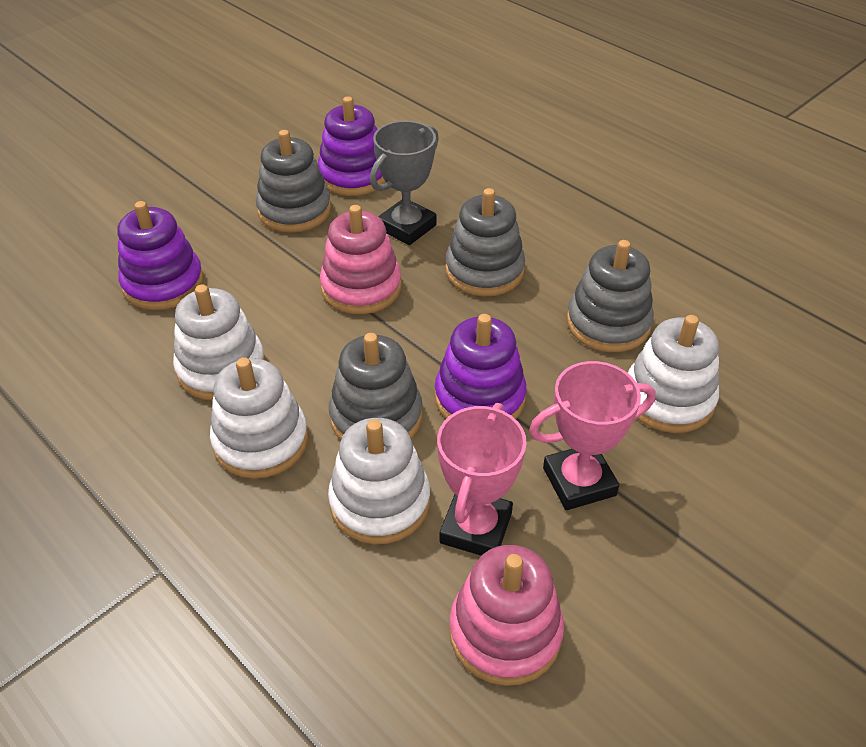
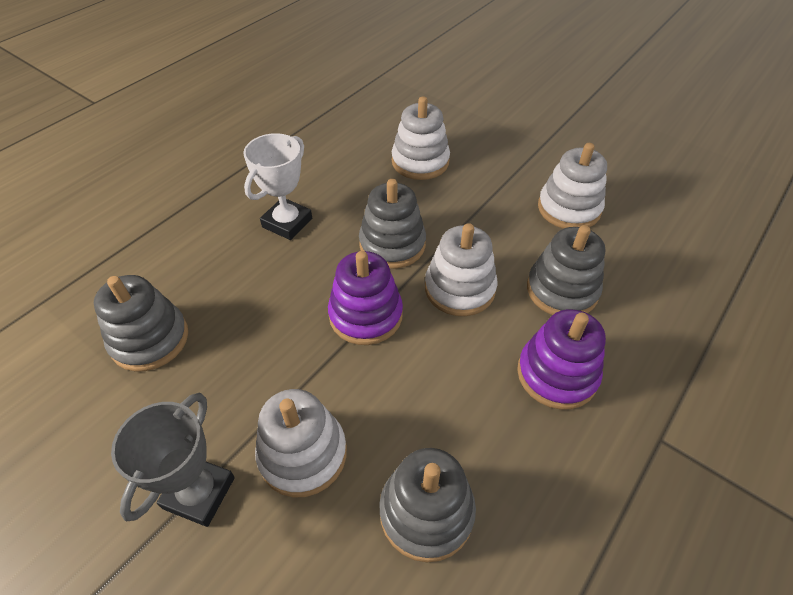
pink stacking toy: 2 -> 0
pink trophy: 2 -> 0
purple stacking toy: 3 -> 2
white trophy: 0 -> 1

